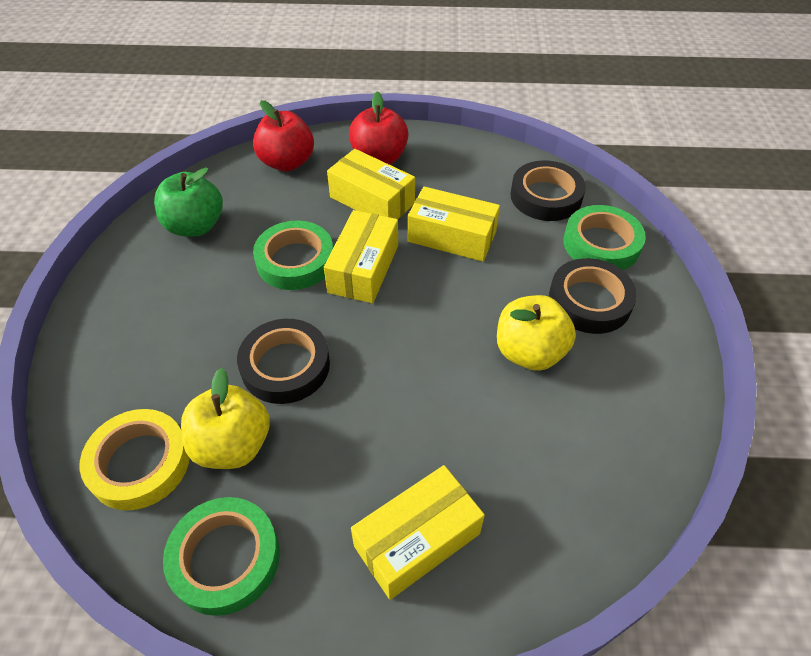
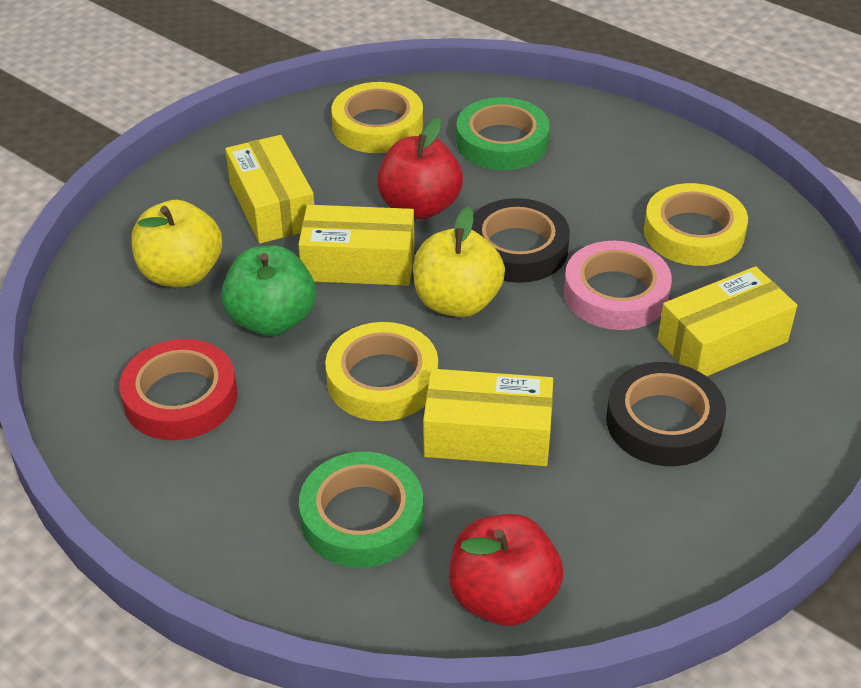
black tape: 3 -> 2
green tape: 3 -> 2
pink tape: 0 -> 1
red tape: 0 -> 1
yellow tape: 1 -> 3

